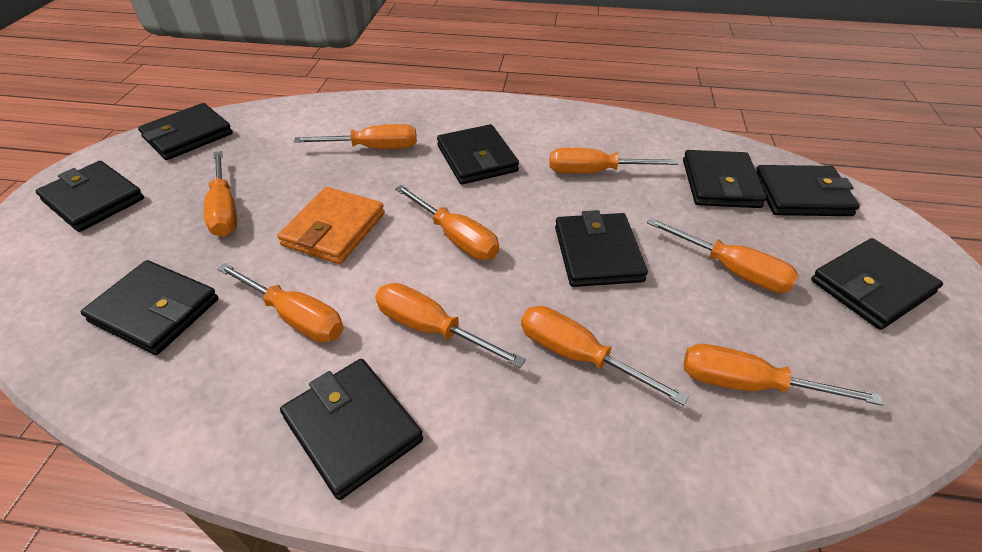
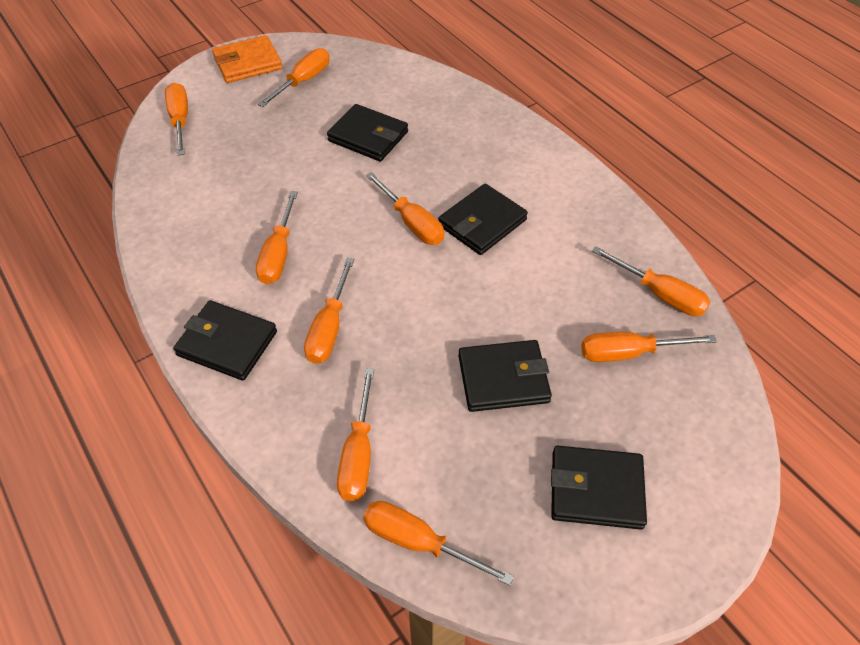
black wallet: 9 -> 5

